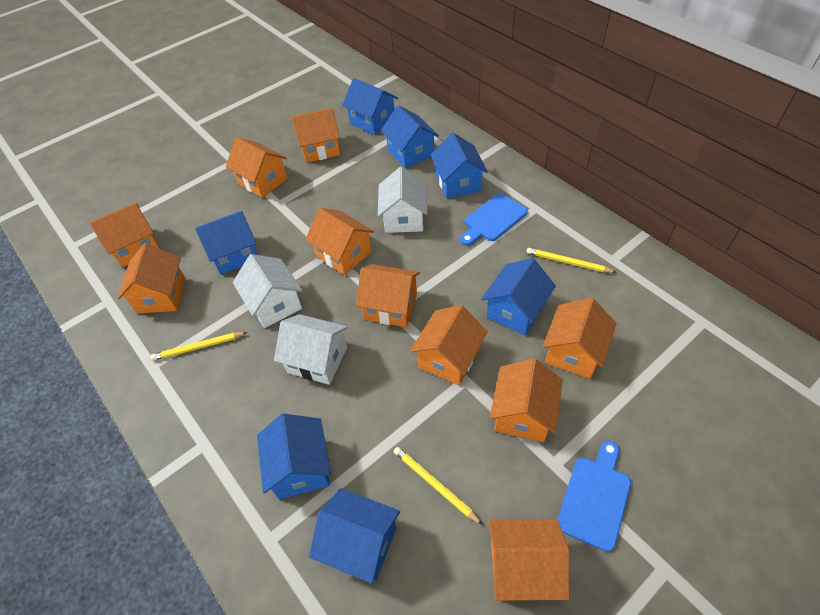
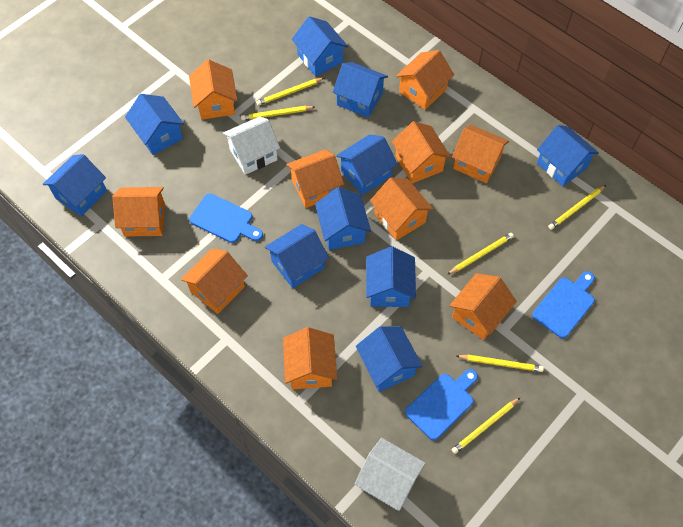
blue cutting board: 2 -> 3
blue house: 7 -> 10
white house: 3 -> 2
yellow pencil: 3 -> 6

